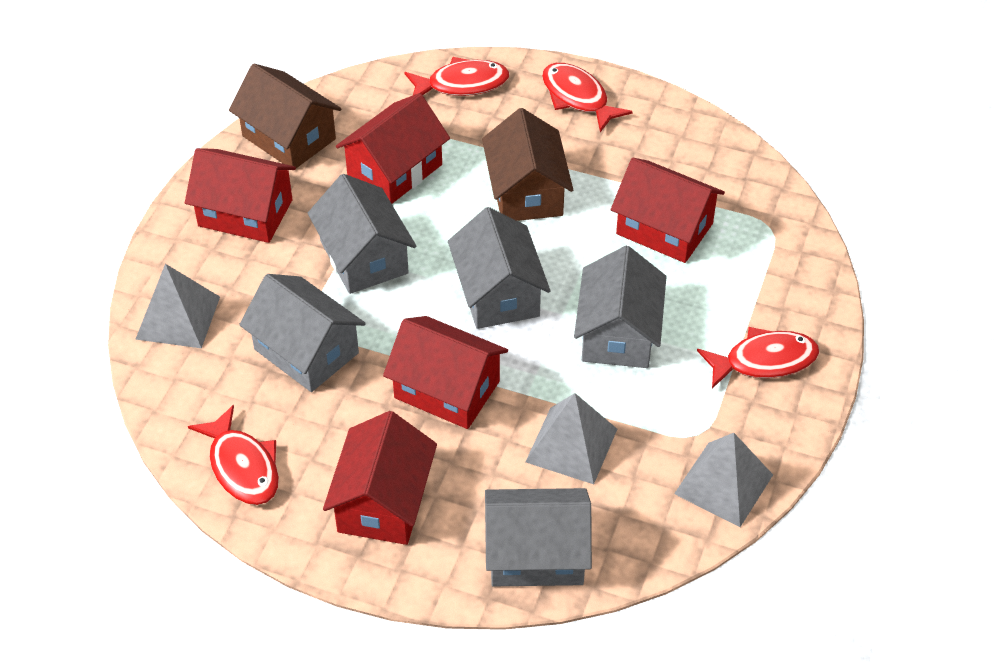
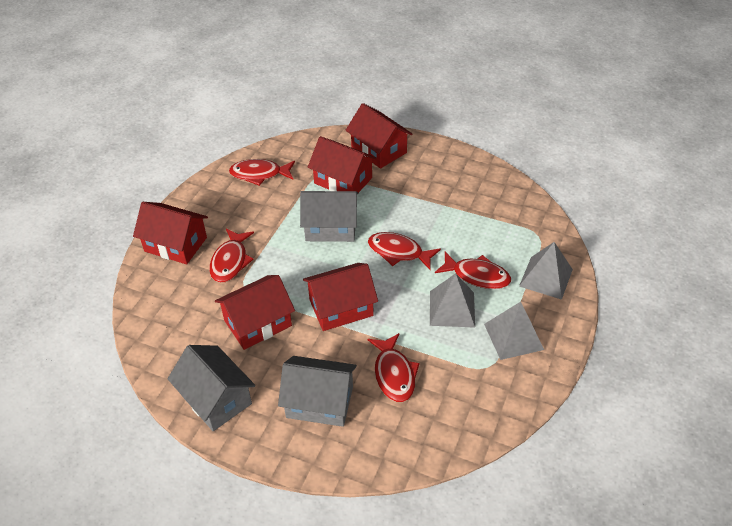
brown house: 2 -> 0
grey house: 5 -> 3
red fish: 4 -> 5

